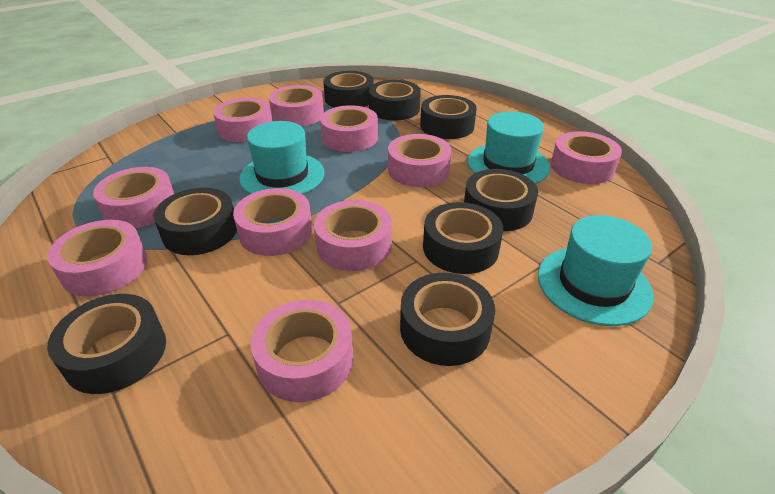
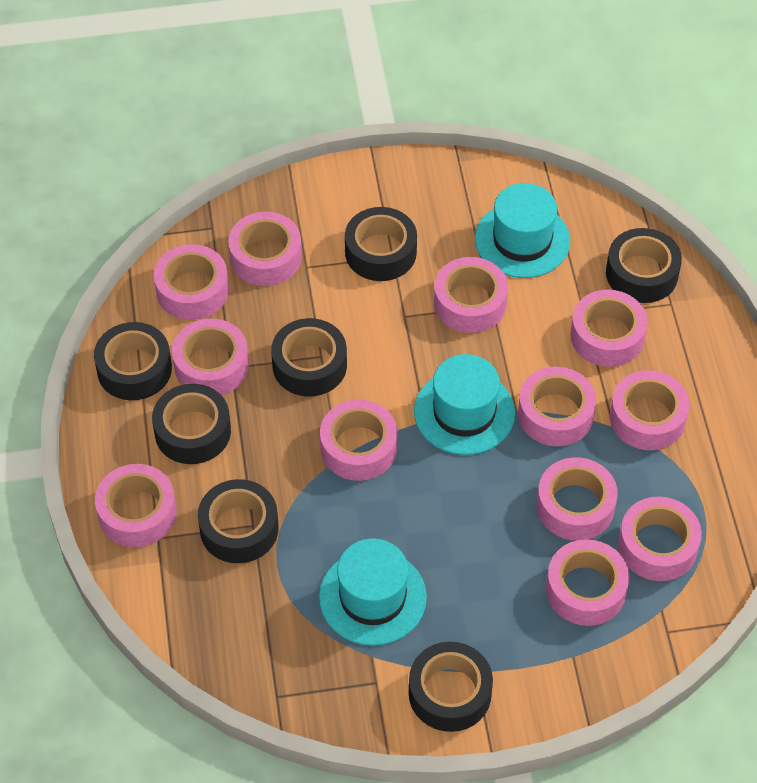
black tape: 8 -> 7
pink tape: 10 -> 12

